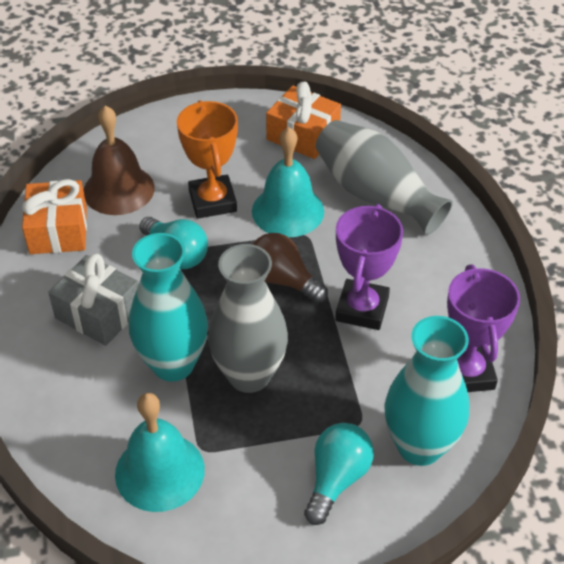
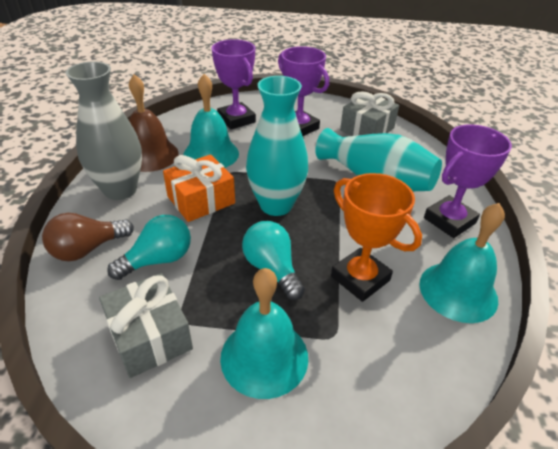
grey gift: 1 -> 2
grey vase: 2 -> 1
orange gift: 2 -> 1
purple trophy: 2 -> 3
turquoise bell: 2 -> 3

